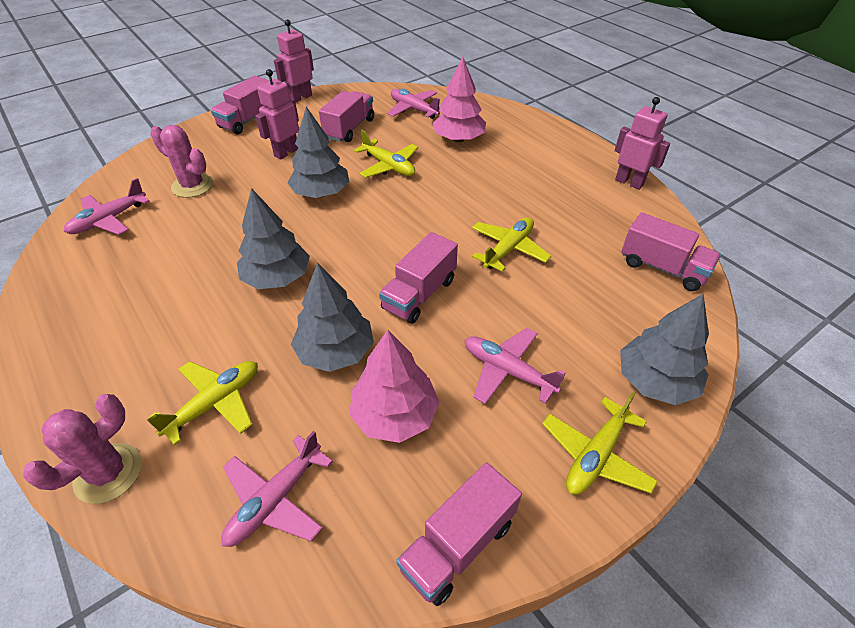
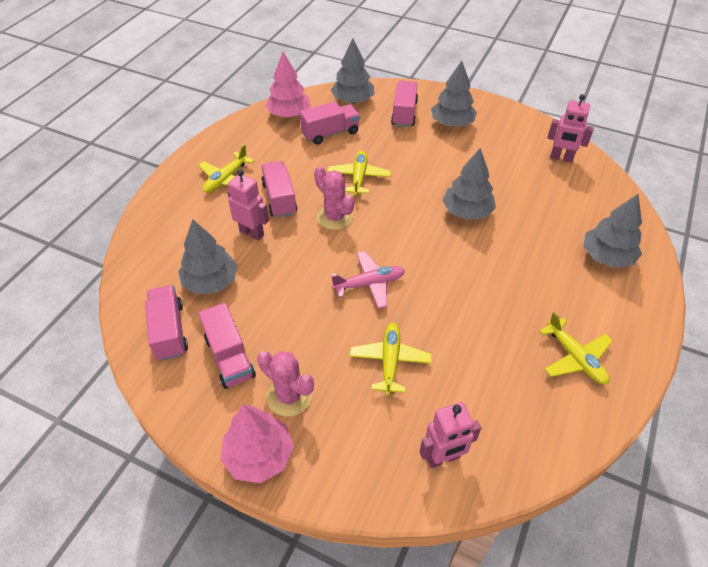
grey tree: 4 -> 5
pink plane: 4 -> 1

